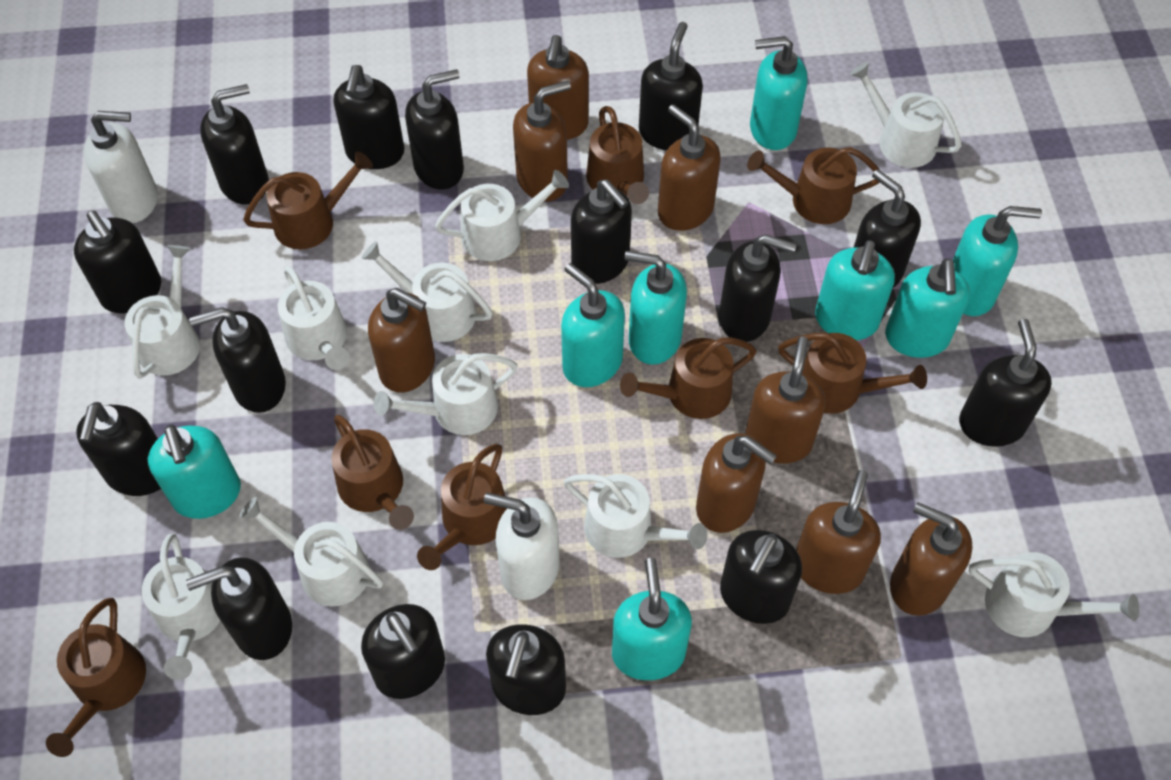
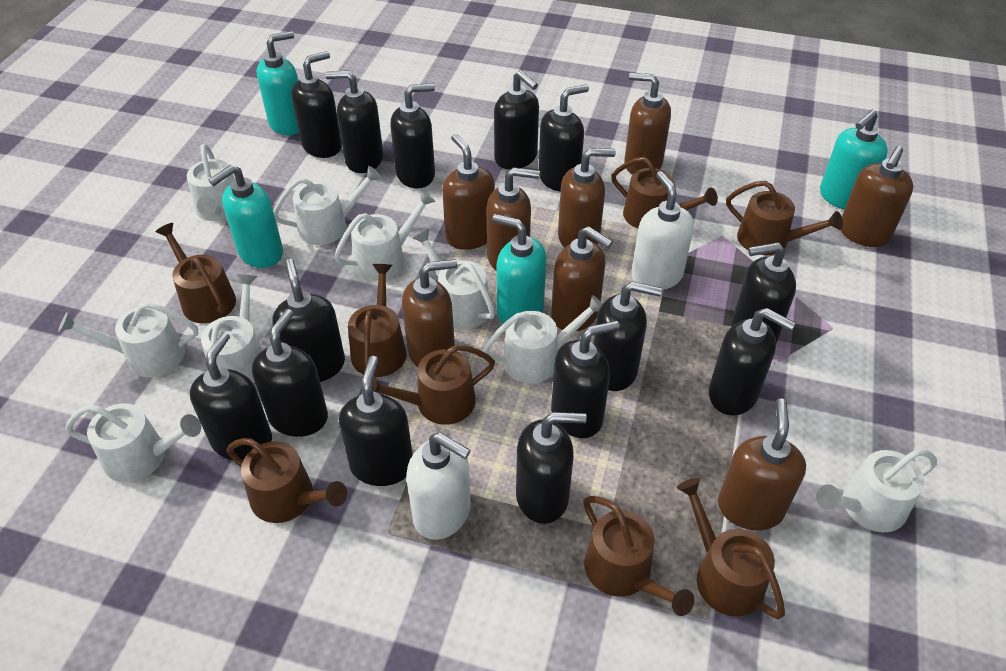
black soap dispenser: 15 -> 14
turquoise soap dispenser: 8 -> 4
white watering can: 10 -> 9

